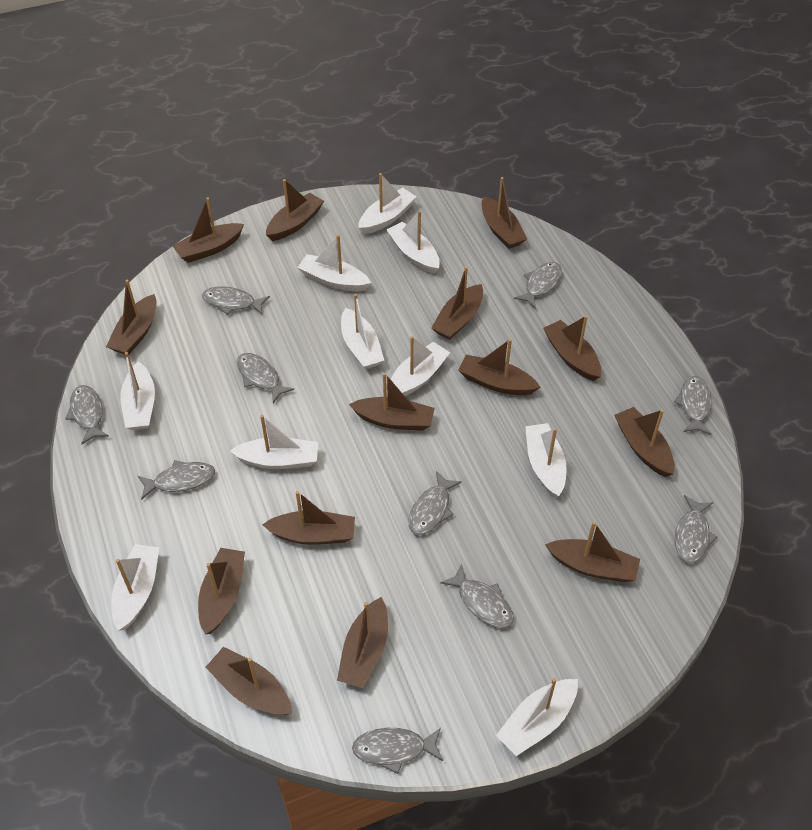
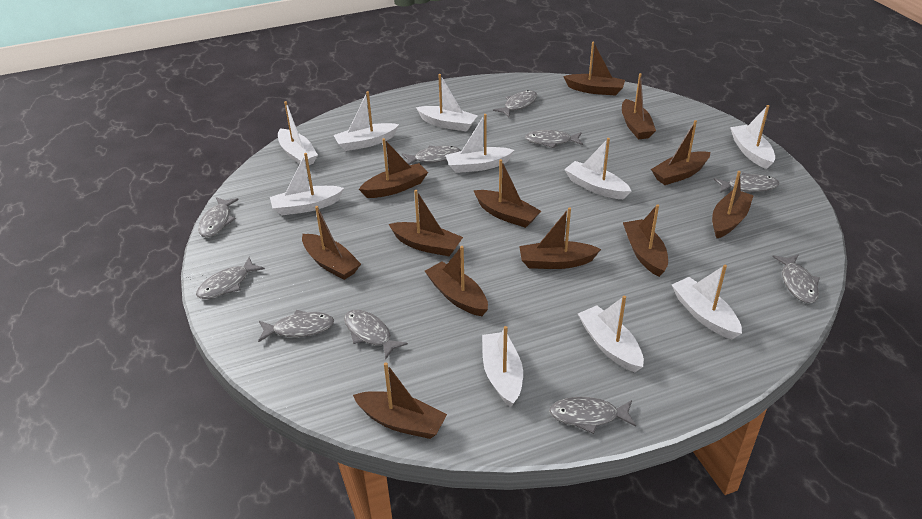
brown boat: 14 -> 12

